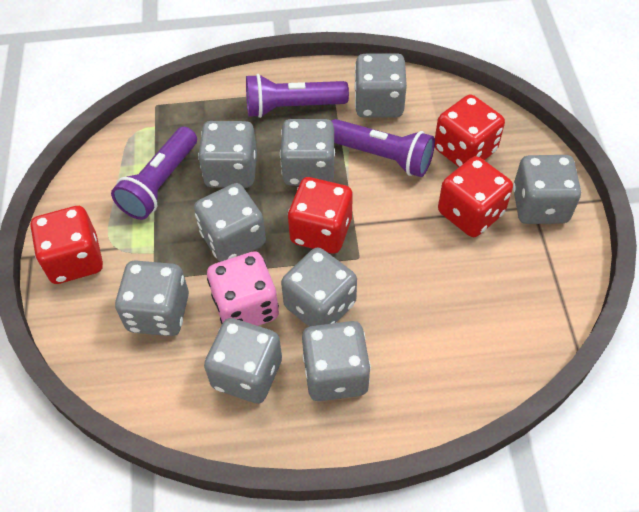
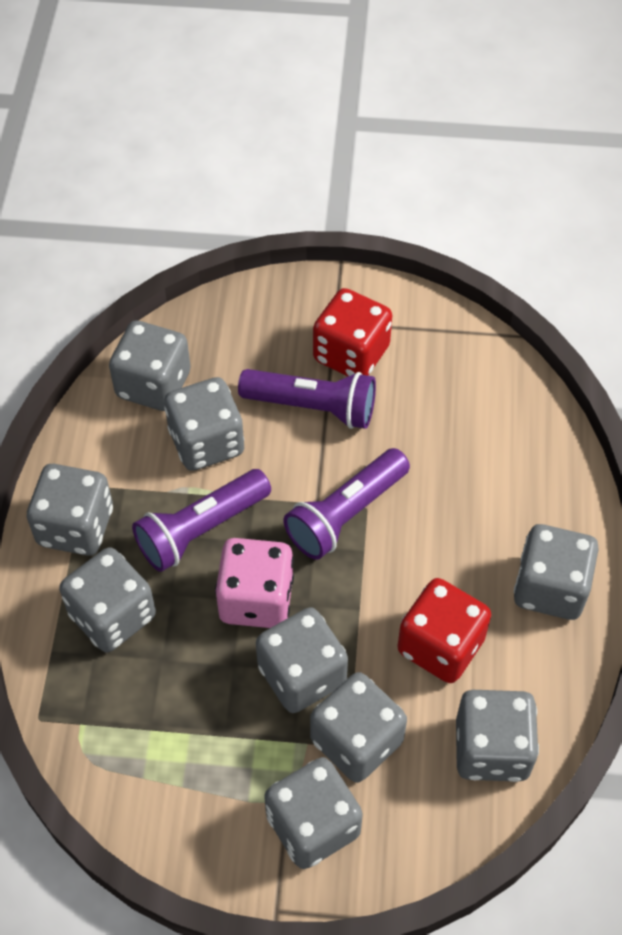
red dice: 4 -> 2

